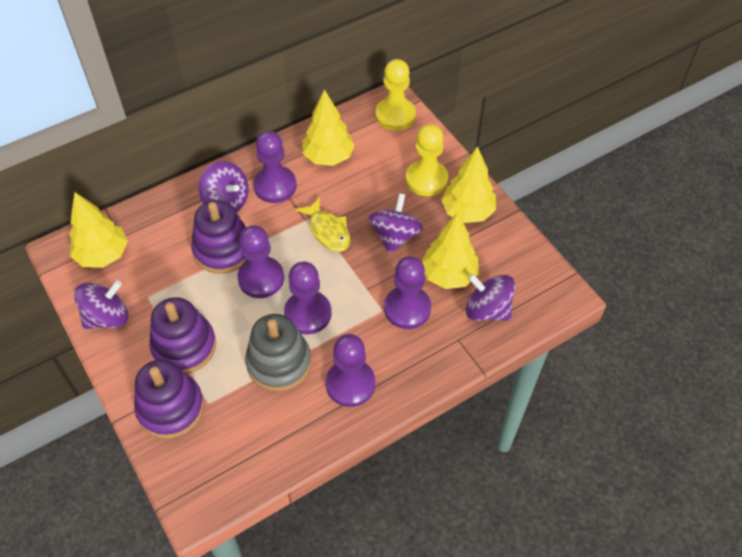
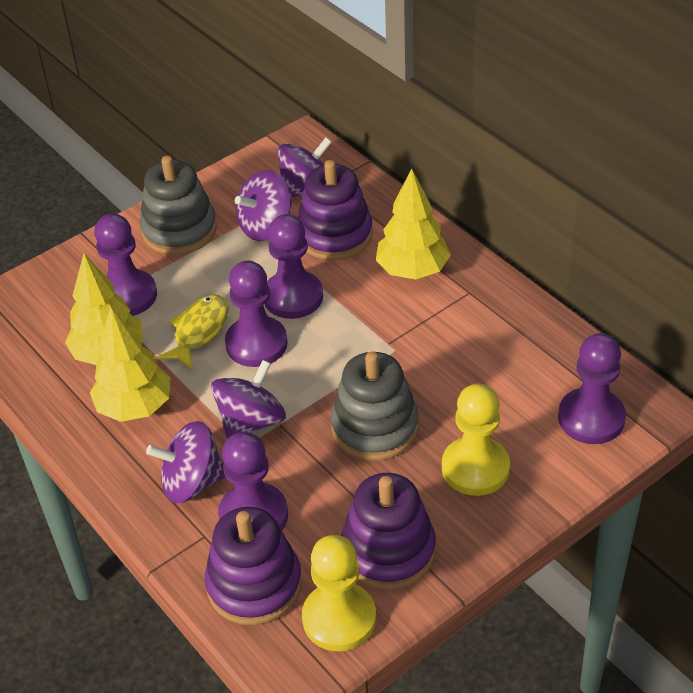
grey stacking toy: 1 -> 2
yellow tree: 4 -> 3

